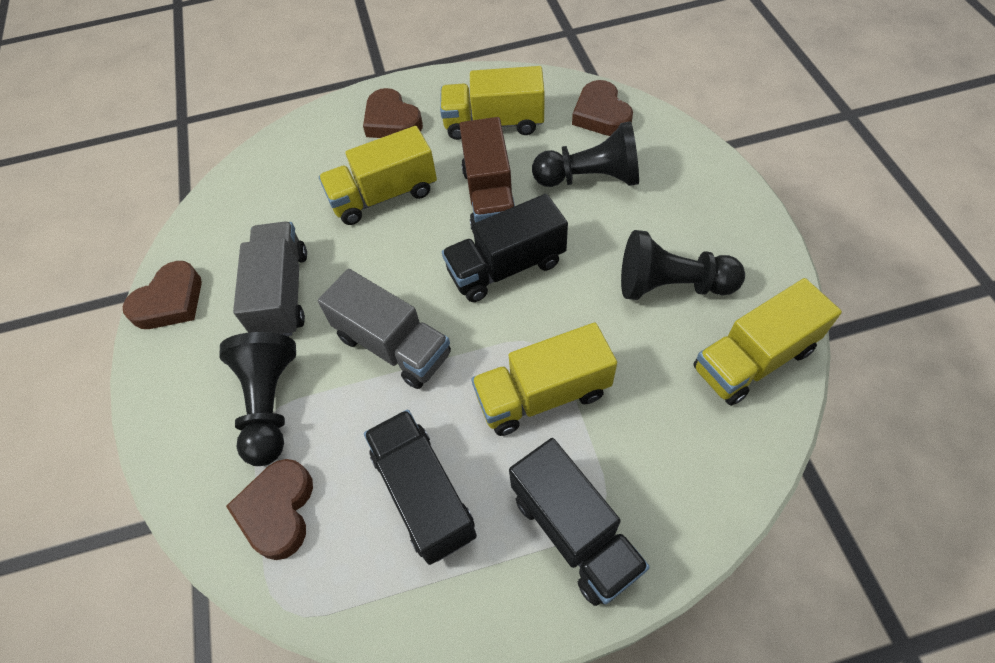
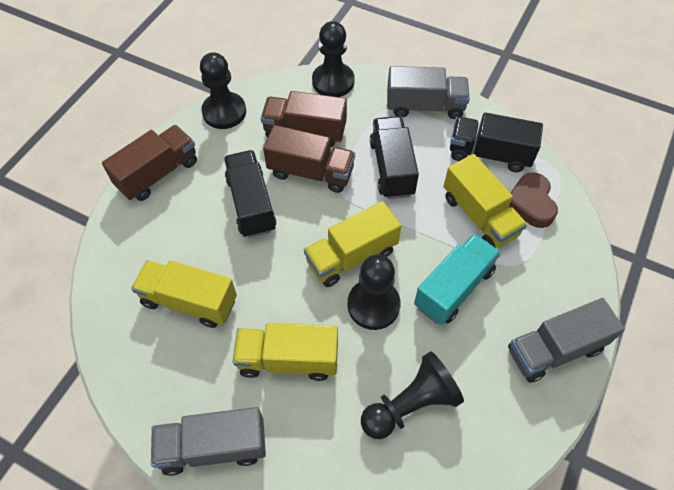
black pawn: 3 -> 4
brown heart: 4 -> 1
brown truck: 1 -> 3
grey truck: 2 -> 3
turquoise truck: 0 -> 1

